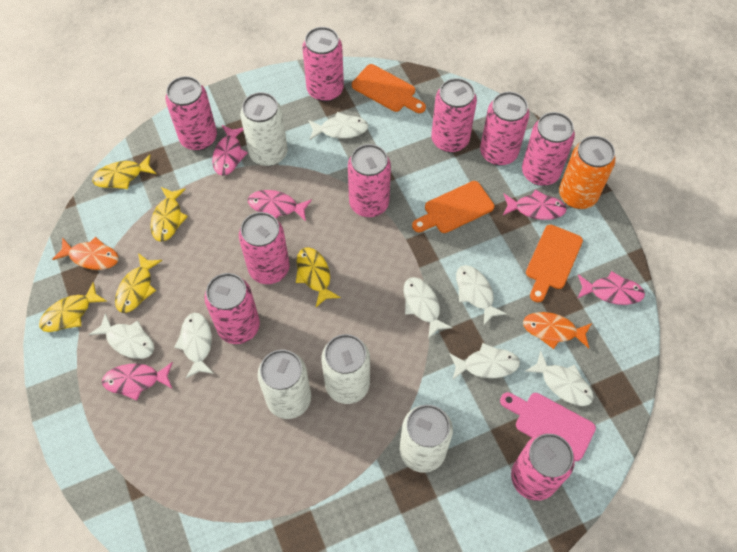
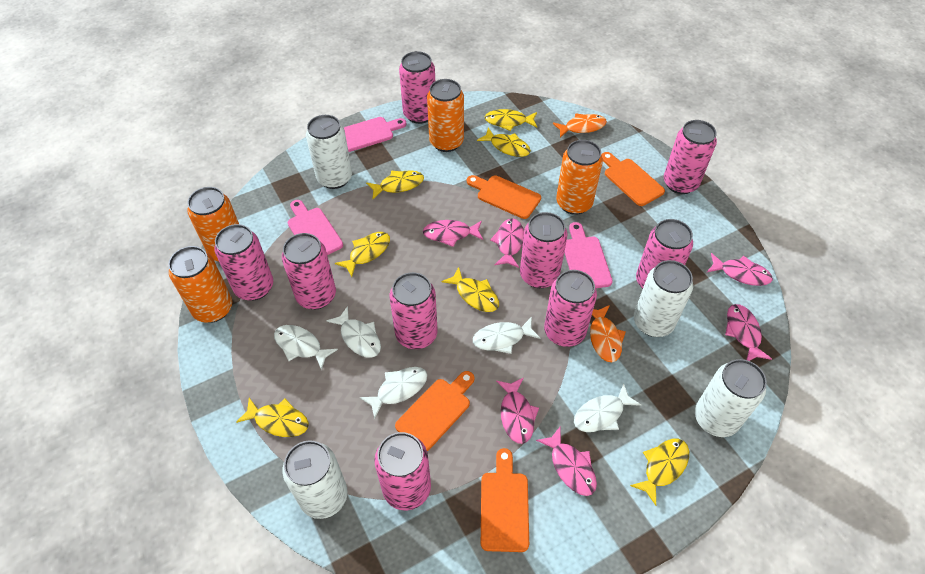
orange can: 1 -> 4
orange cutting board: 3 -> 4
pink cutting board: 1 -> 3
pink fish: 5 -> 6
white fish: 7 -> 5
yellow fish: 5 -> 7

